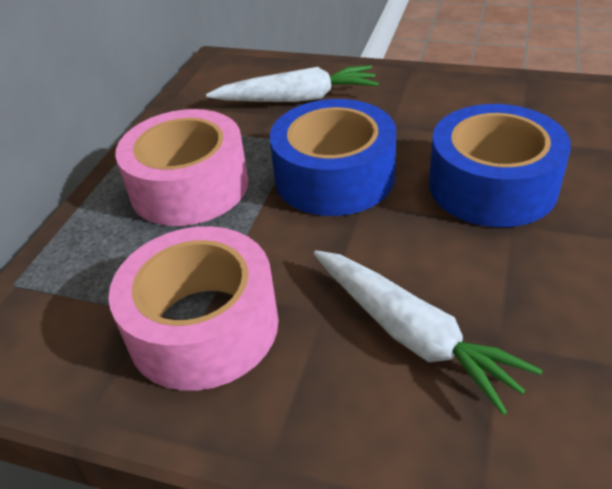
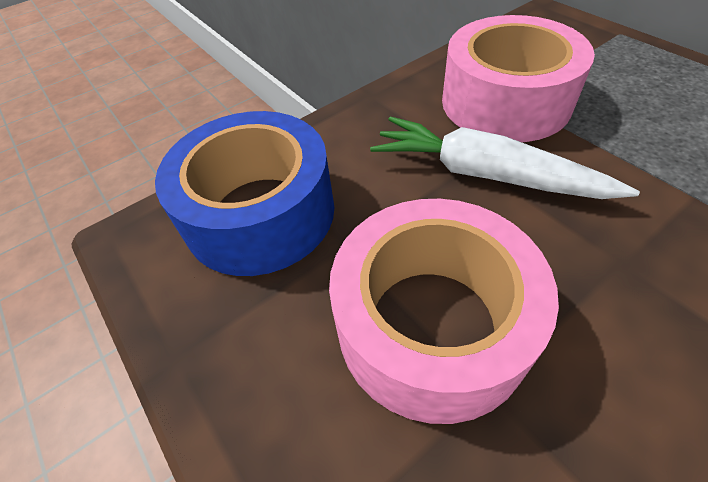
blue tape: 2 -> 1
white carrot: 2 -> 1

